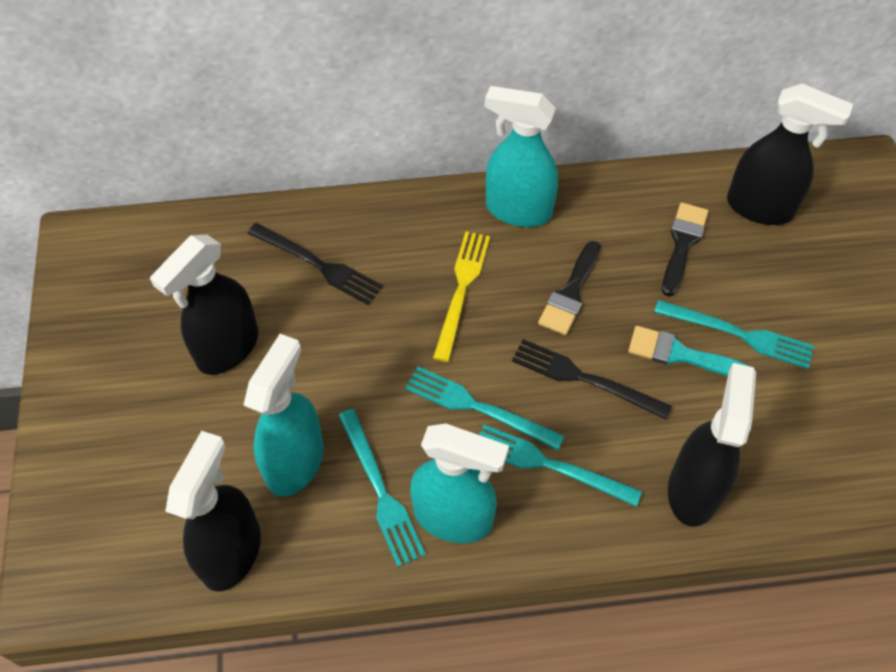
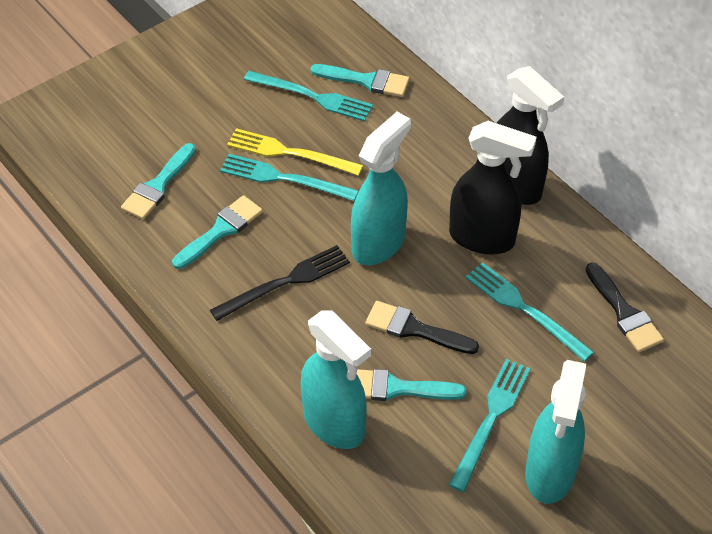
black fork: 2 -> 1
black spray bottle: 4 -> 2
turquoise brush: 1 -> 4

